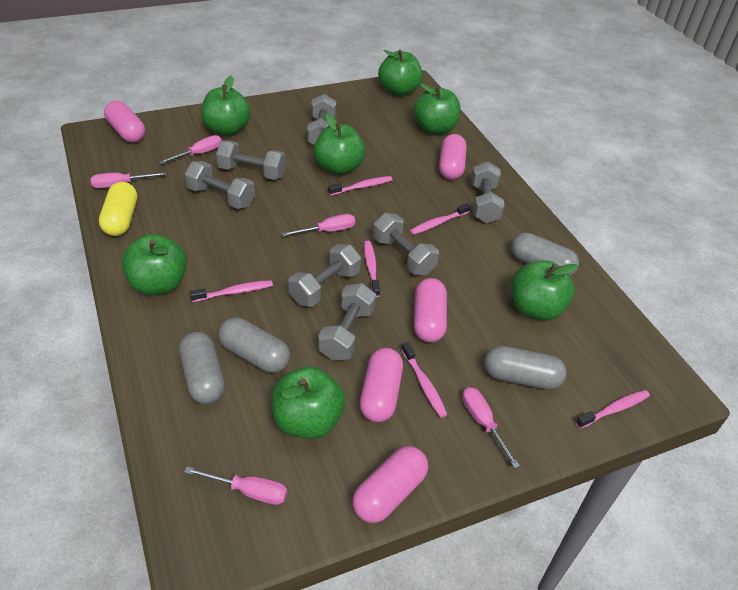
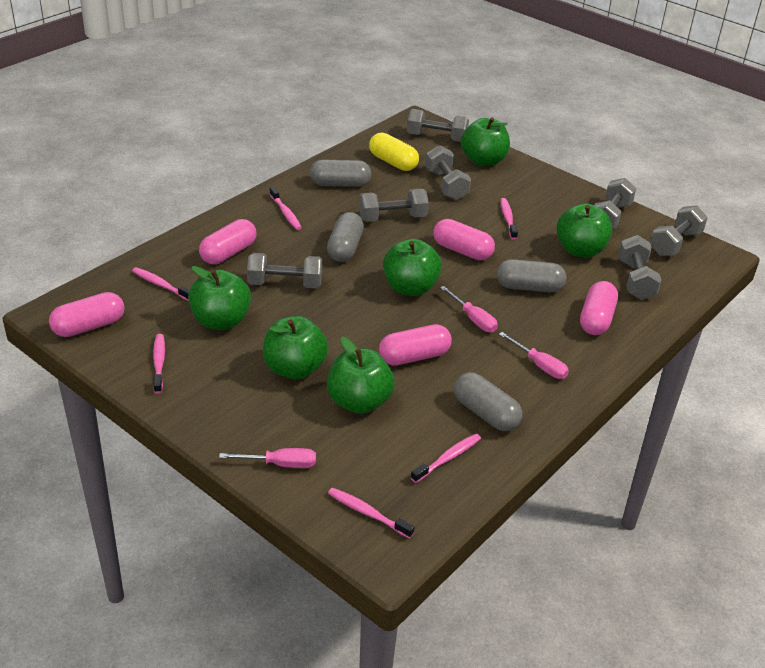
green apple: 7 -> 6
pink screwdriver: 5 -> 3

